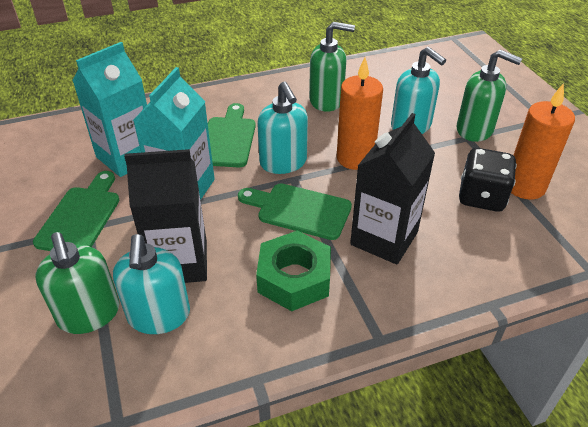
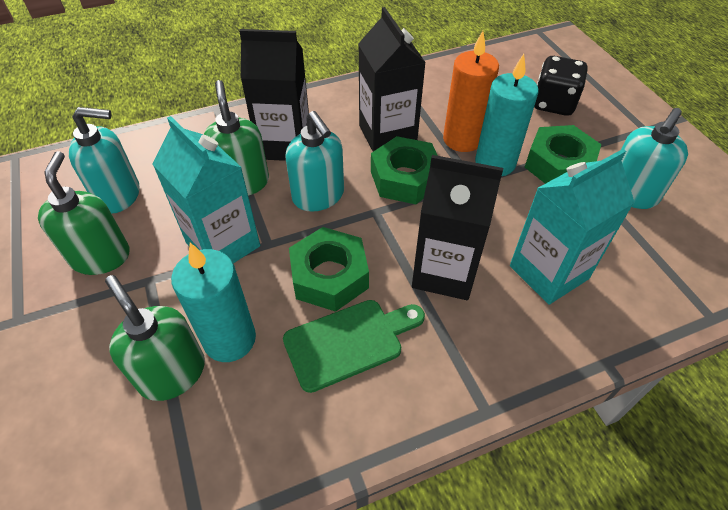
black carton: 2 -> 3
green cutting board: 3 -> 1
green nut: 1 -> 3
orange candle: 2 -> 1
turquoise candle: 0 -> 2

